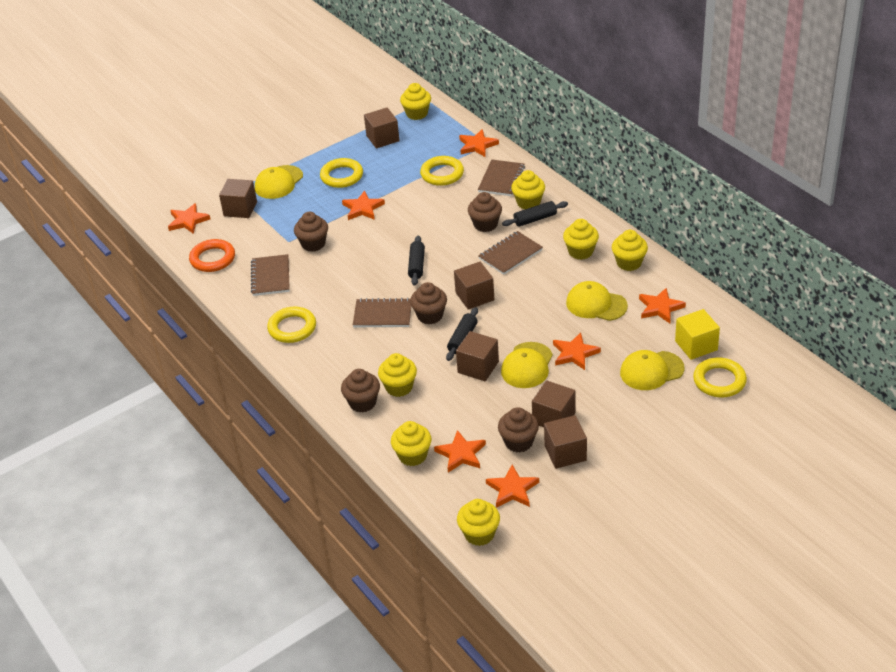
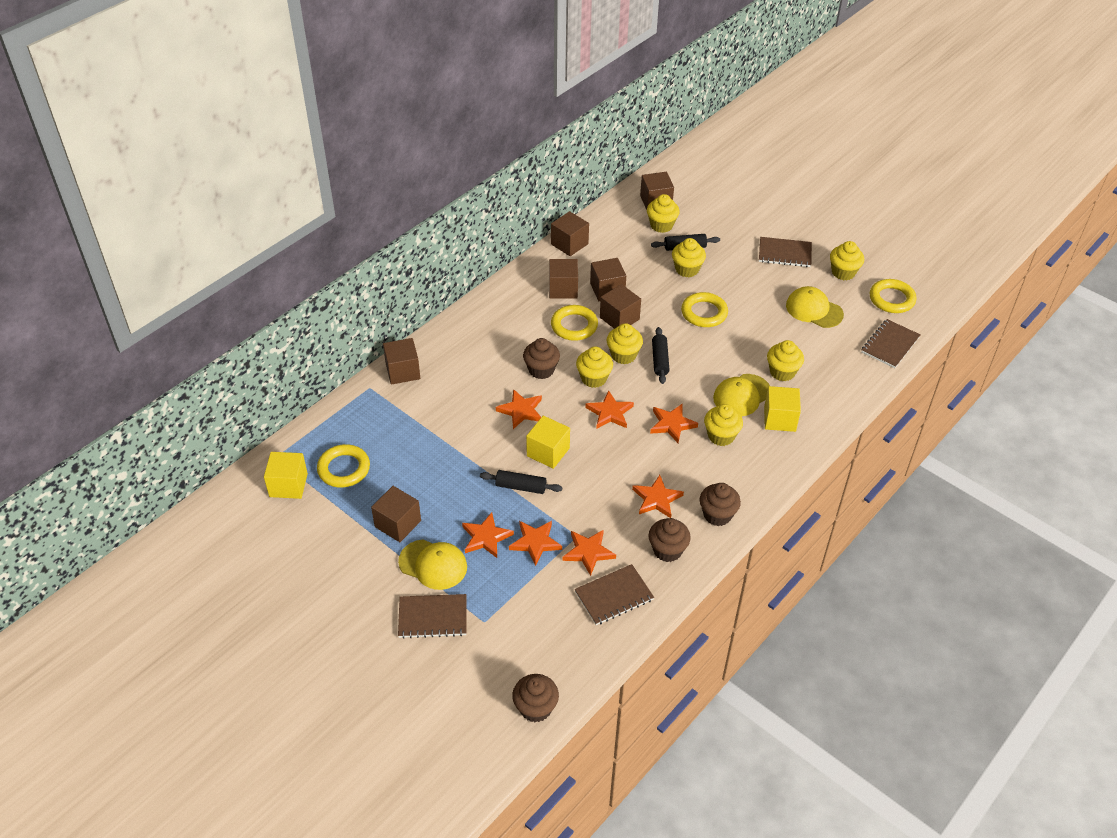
brown cube: 6 -> 7
brown cupcake: 5 -> 4
orange ring: 1 -> 0
yellow cap: 4 -> 3
yellow cube: 1 -> 3

